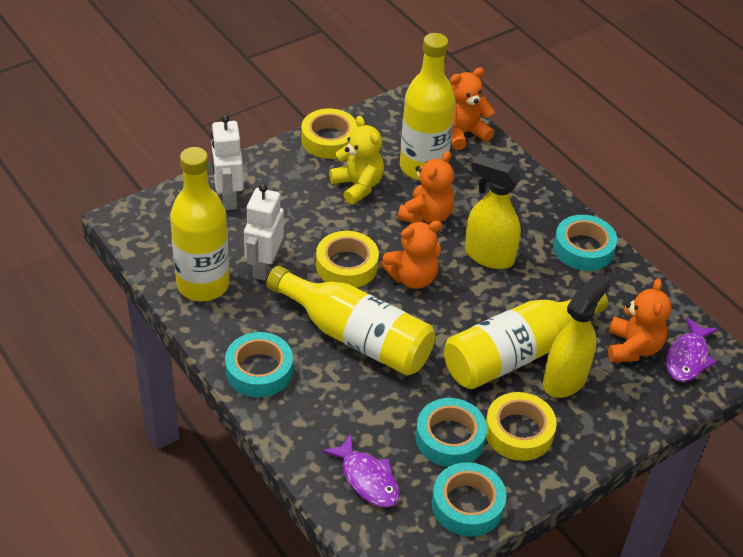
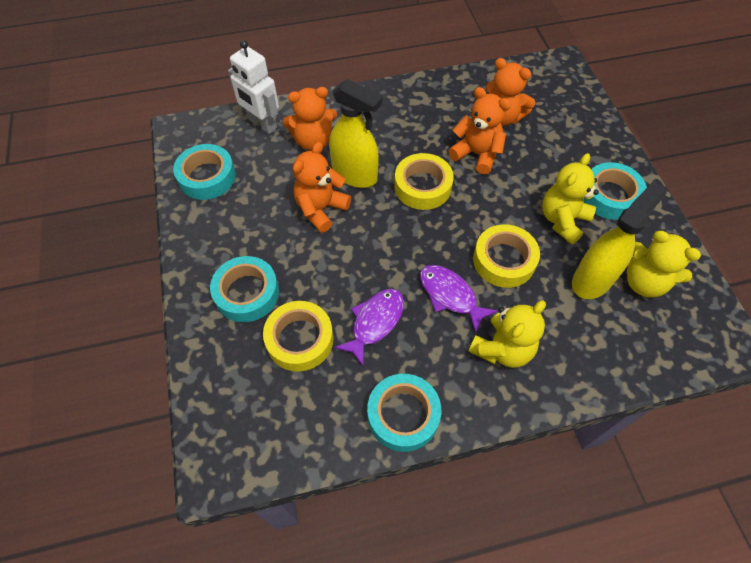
white robot: 2 -> 1
yellow bottle: 4 -> 0
yellow teddy bear: 1 -> 3

